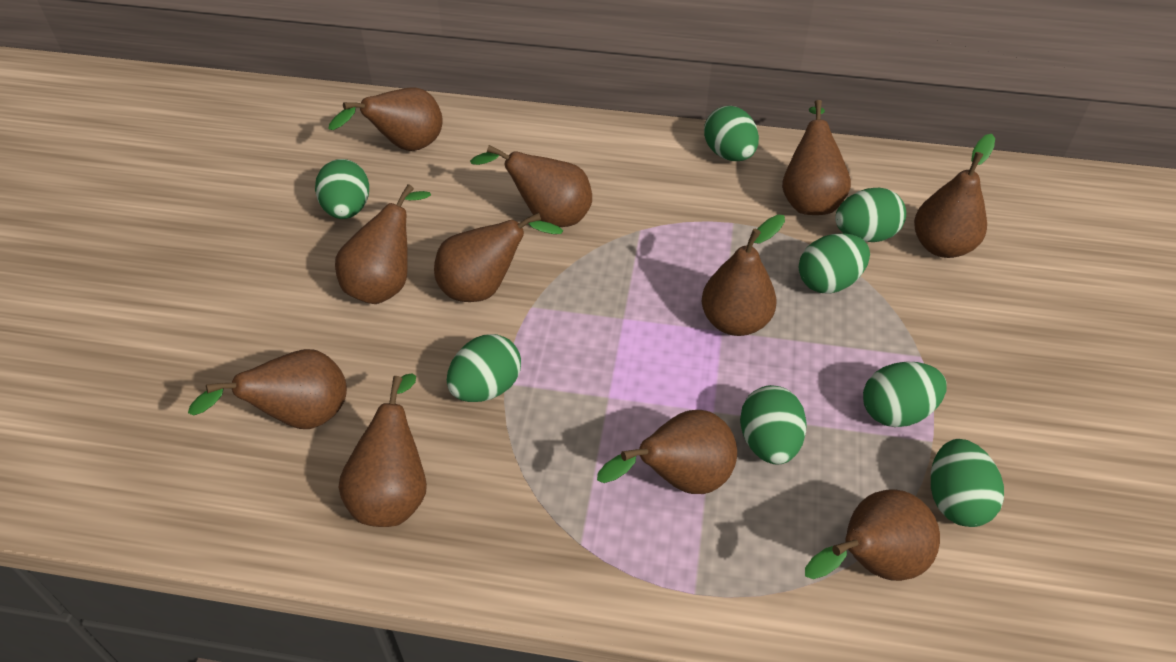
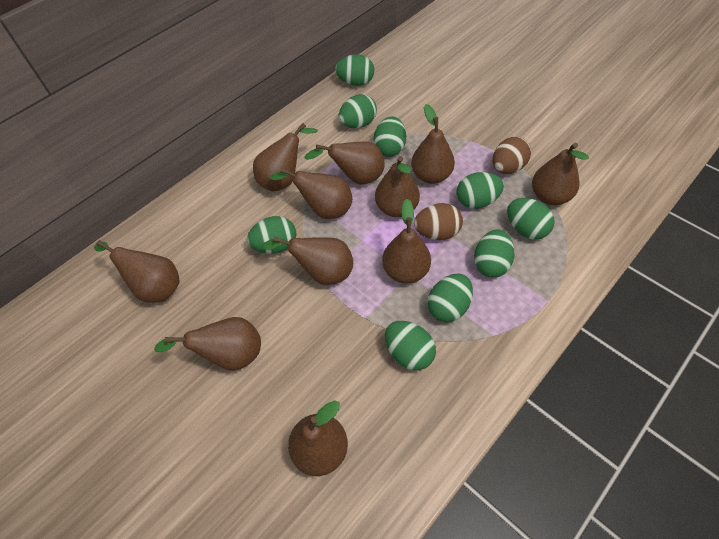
brown egg: 0 -> 2
green egg: 8 -> 9

